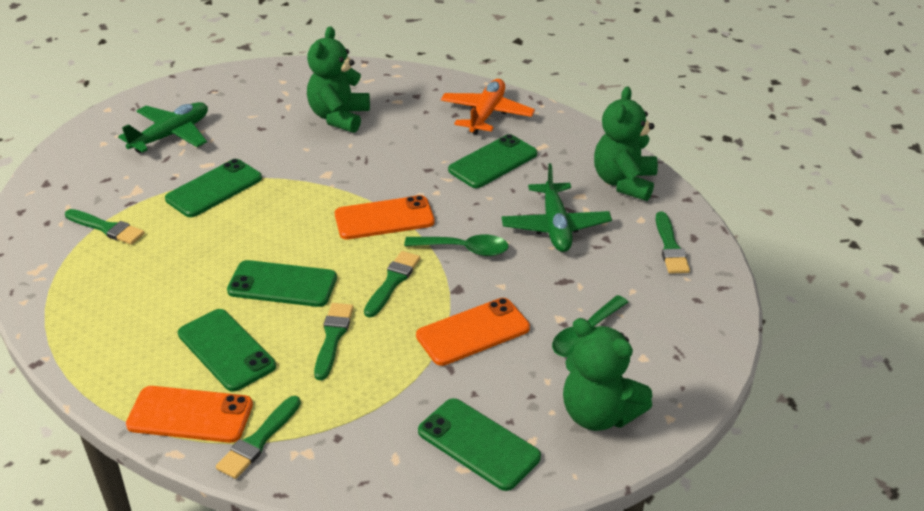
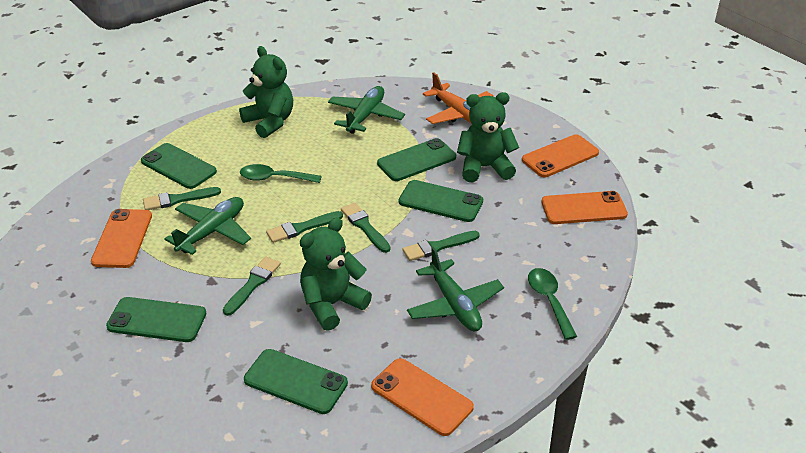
green plane: 2 -> 3
orange phone: 3 -> 4

